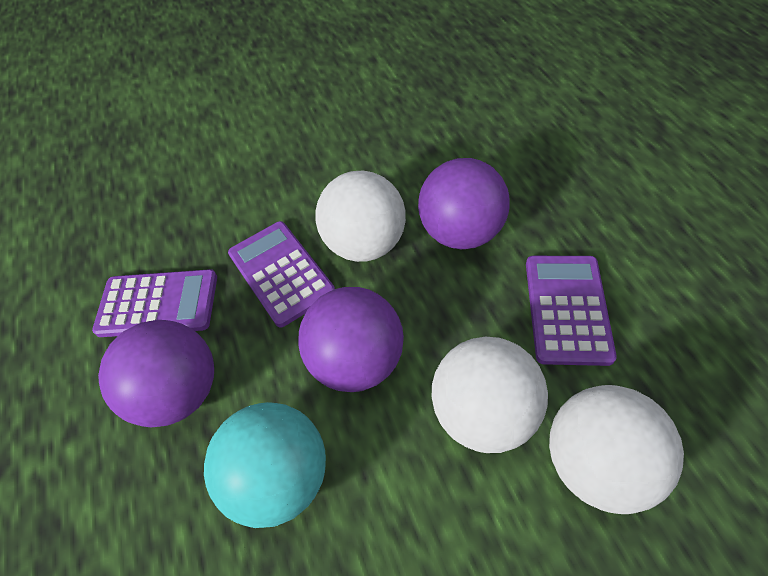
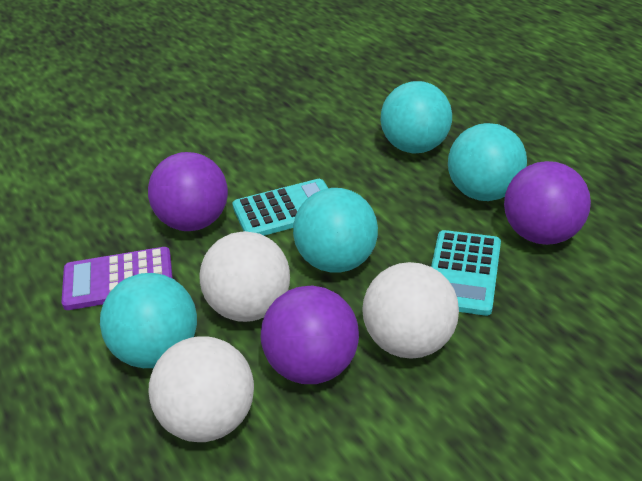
purple calculator: 3 -> 1
turquoise ball: 1 -> 4
turquoise calculator: 0 -> 2

